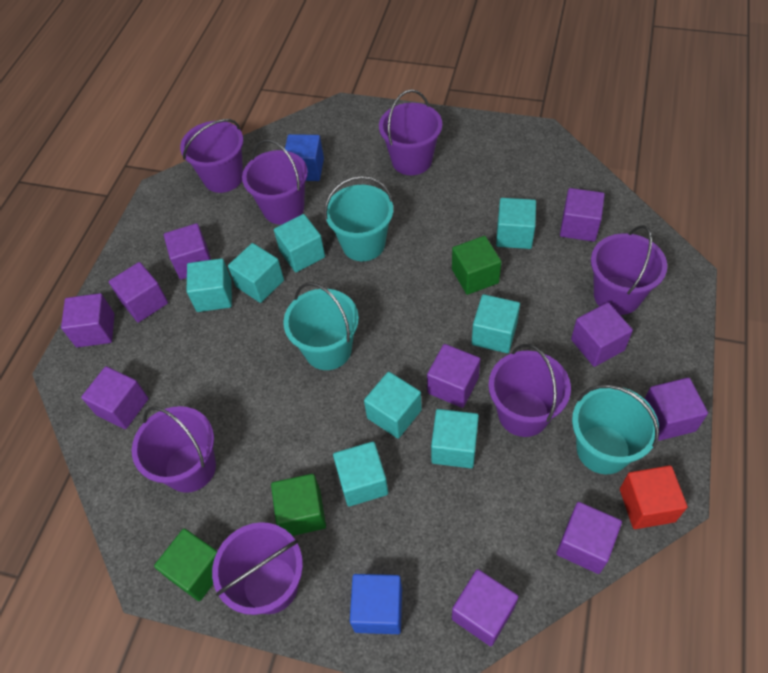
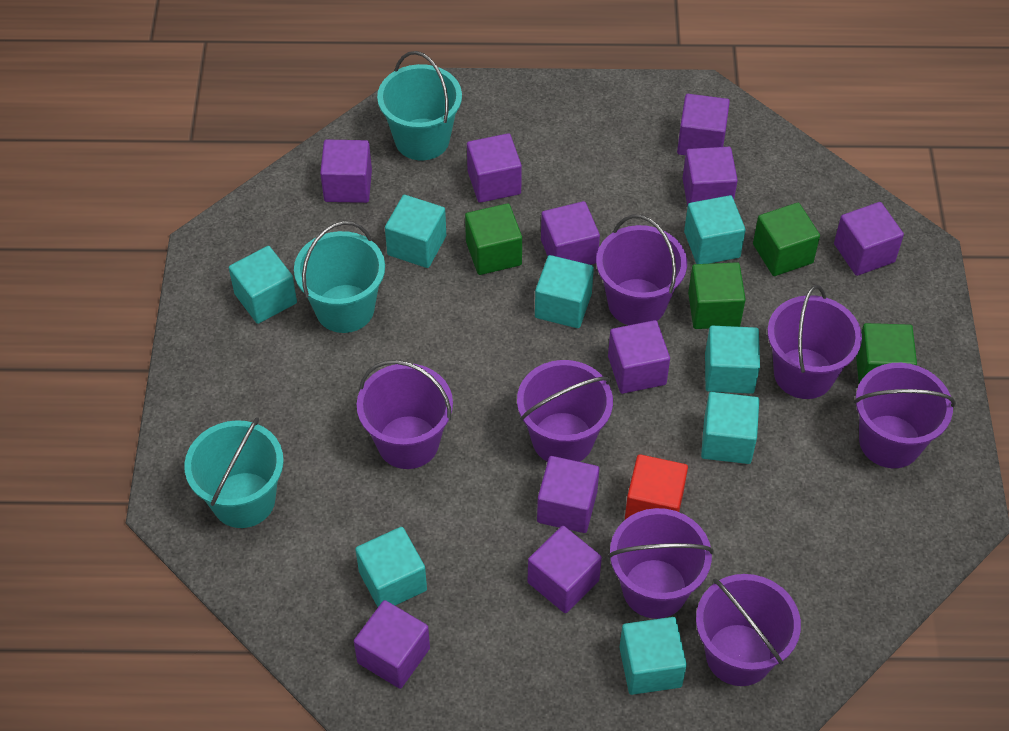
blue cube: 2 -> 0
green cube: 3 -> 4

